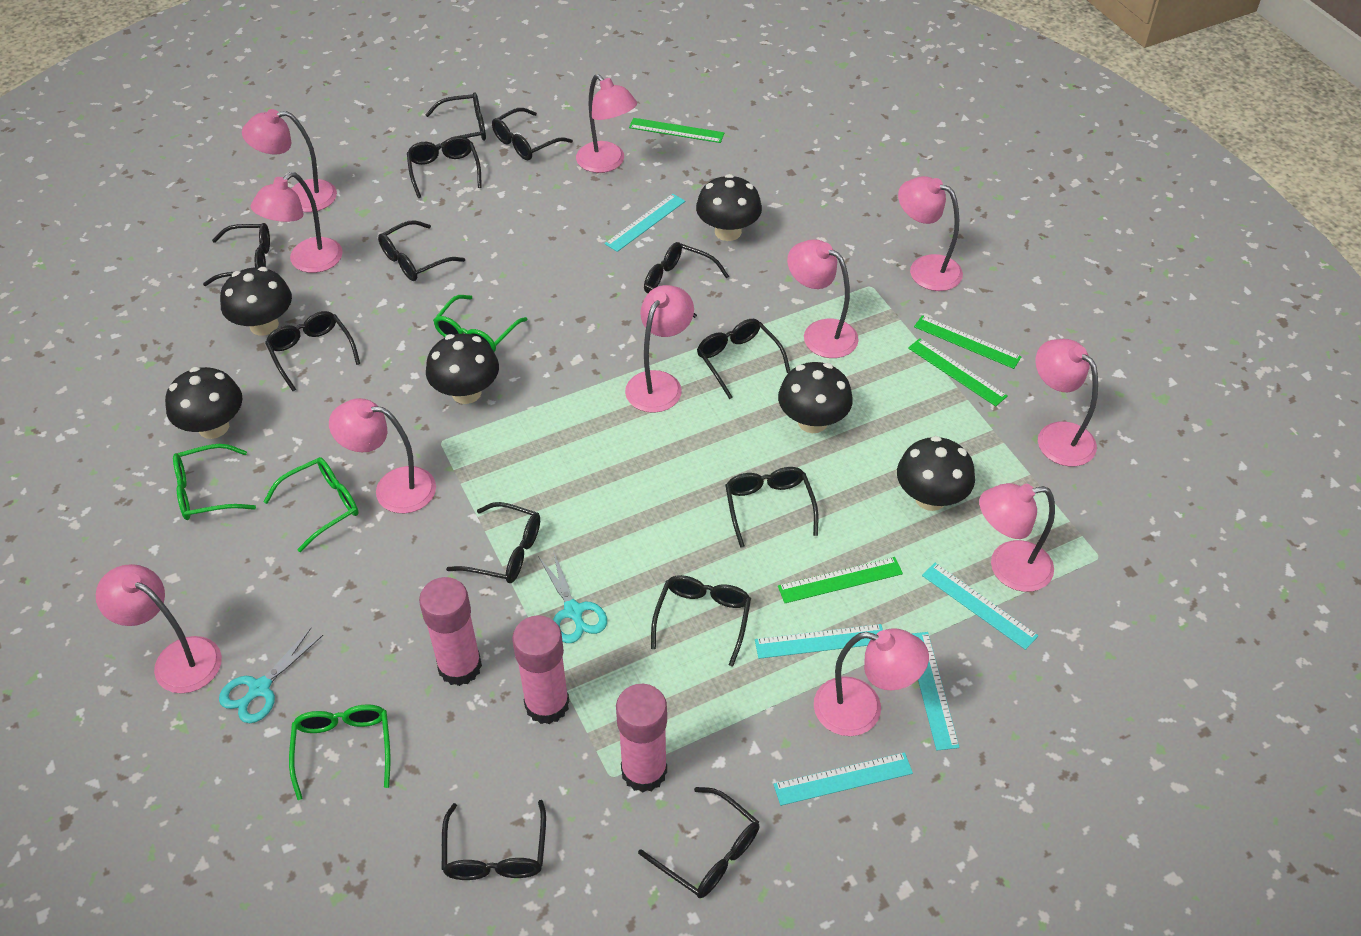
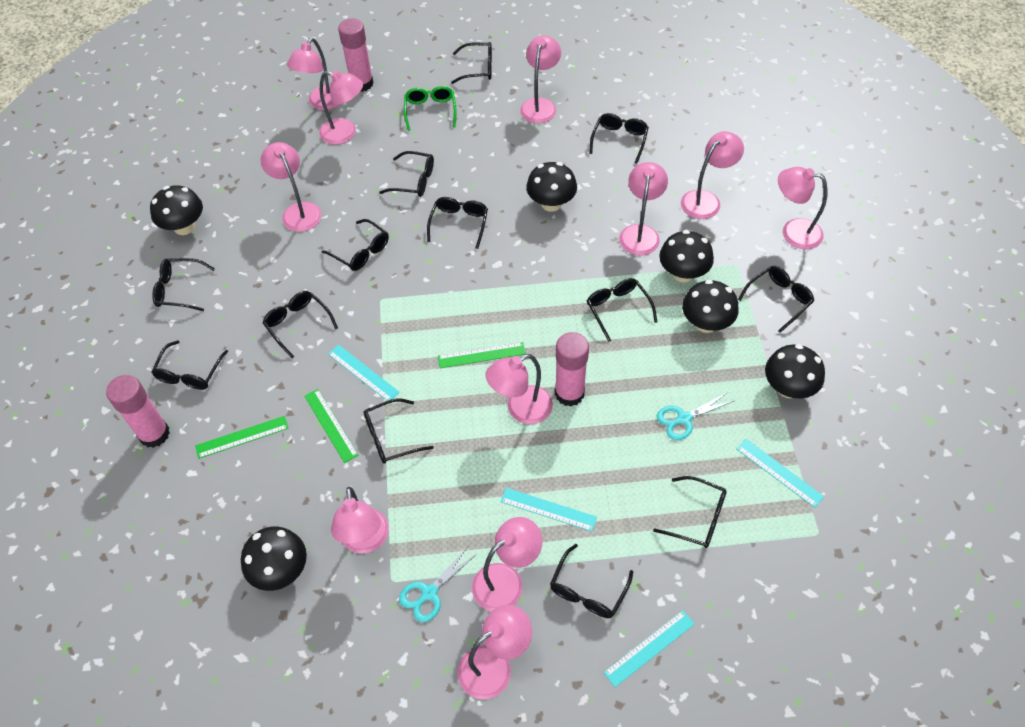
green glasses: 4 -> 1
green ruler: 4 -> 3
turquoise ruler: 5 -> 4

